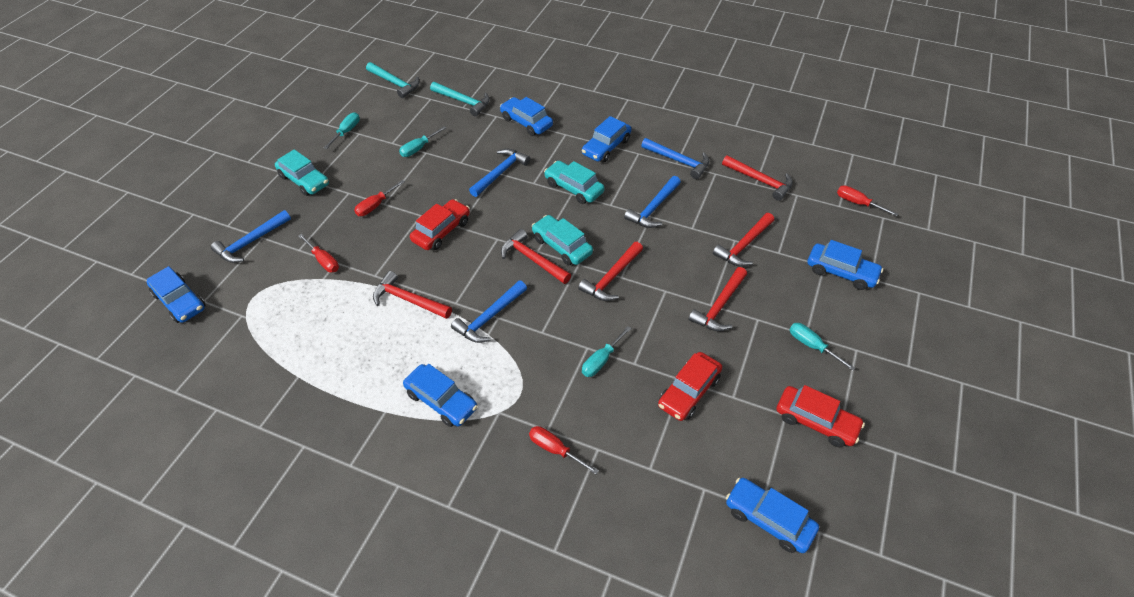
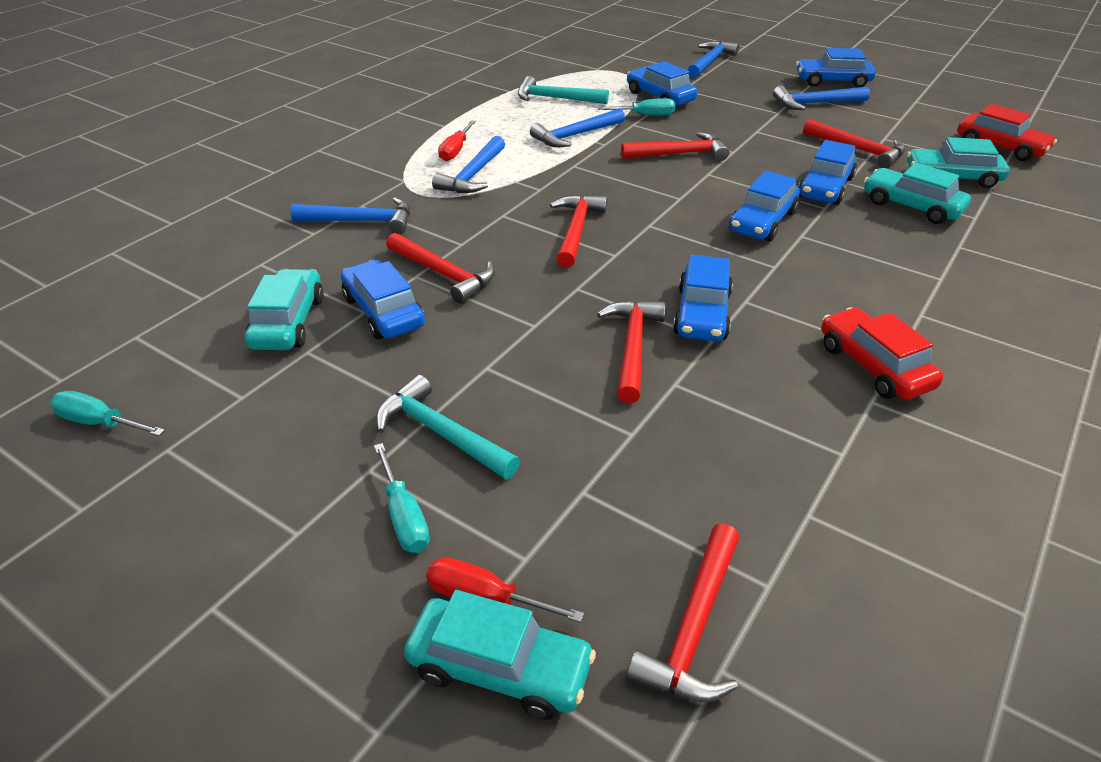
red car: 3 -> 2
red screwdriver: 4 -> 2
turquoise car: 3 -> 4
turquoise screwdriver: 4 -> 3

